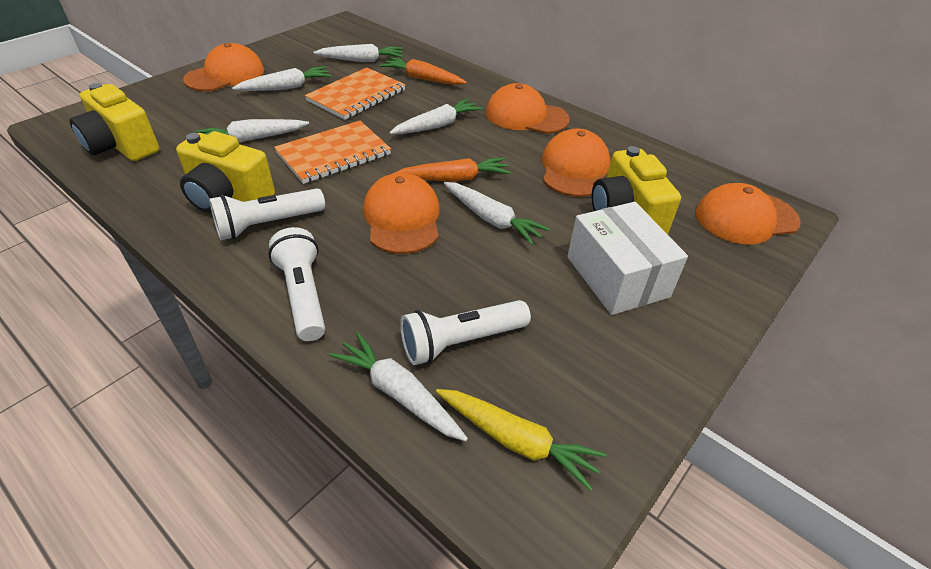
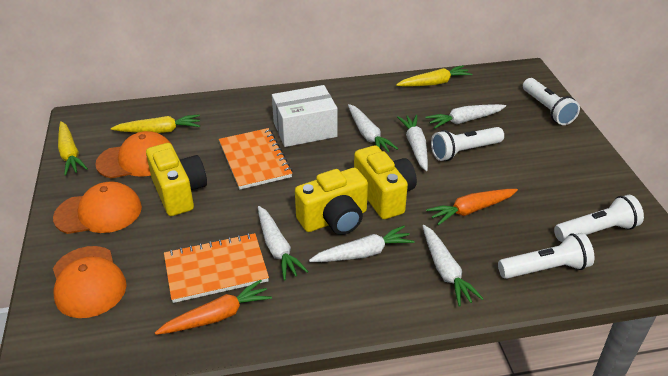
orange cap: 5 -> 3
white flashlight: 3 -> 4
yellow carrot: 1 -> 3

